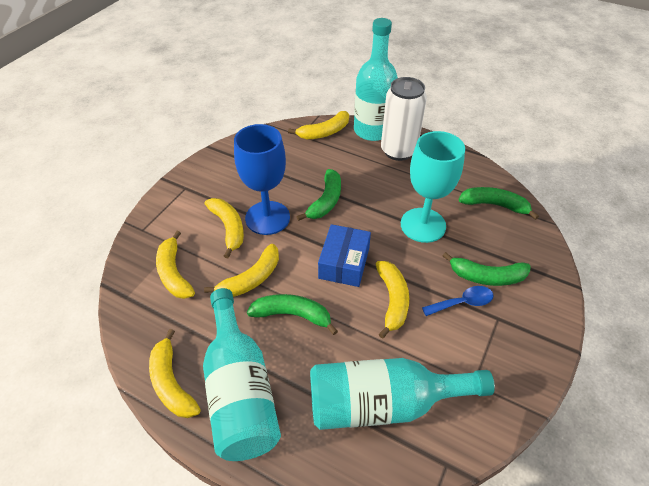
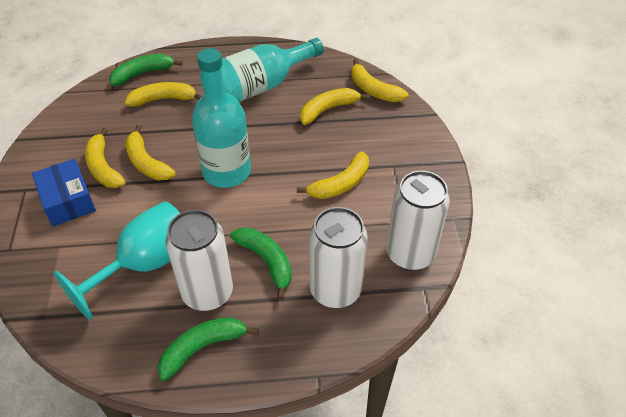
blue goblet: 1 -> 0
blue spoon: 1 -> 0
green banana: 4 -> 3
turquoise bottle: 3 -> 2
white can: 1 -> 3

